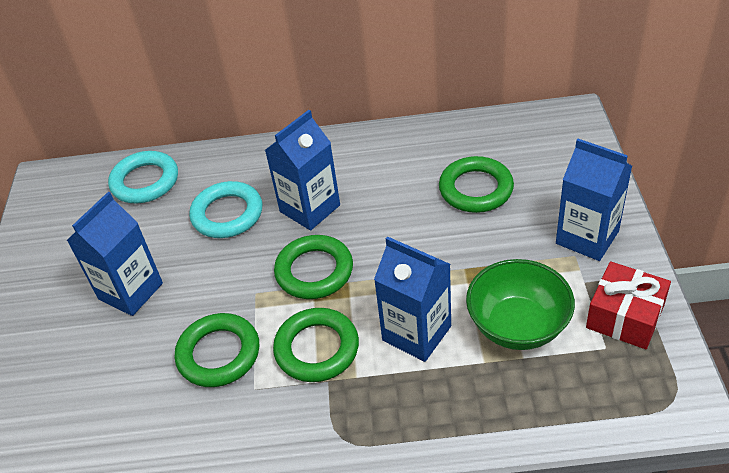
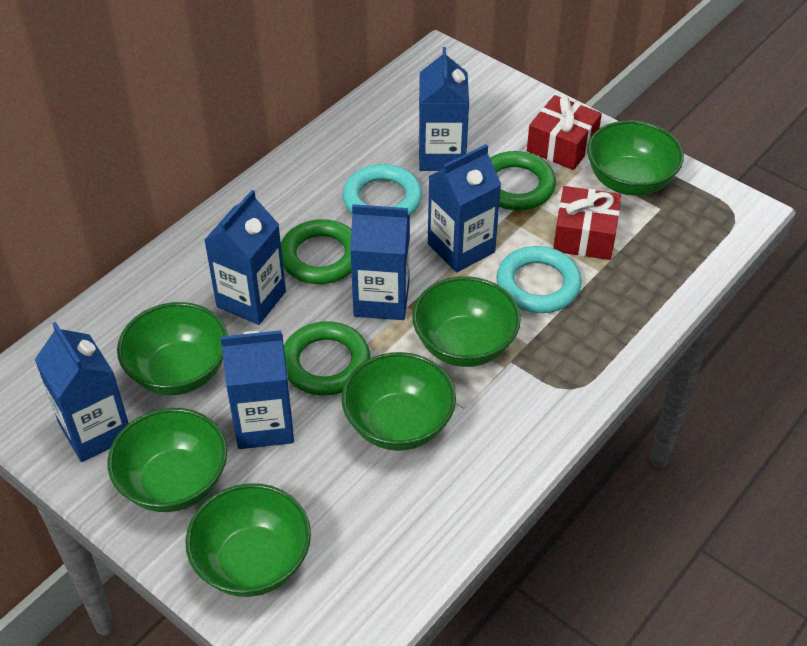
blue carton: 4 -> 6
green bowl: 1 -> 6
green ring: 4 -> 3
red gift: 1 -> 2

